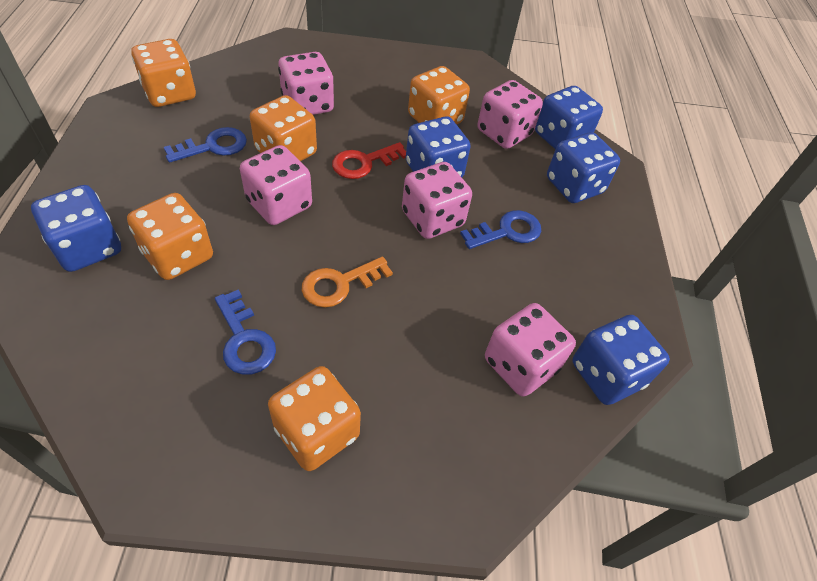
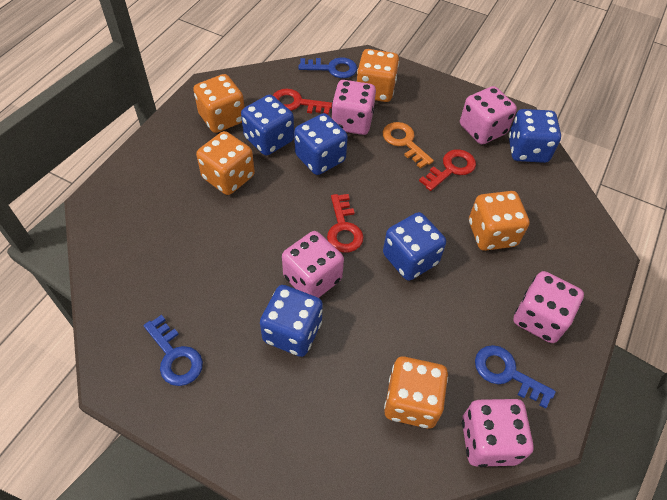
red key: 1 -> 3

